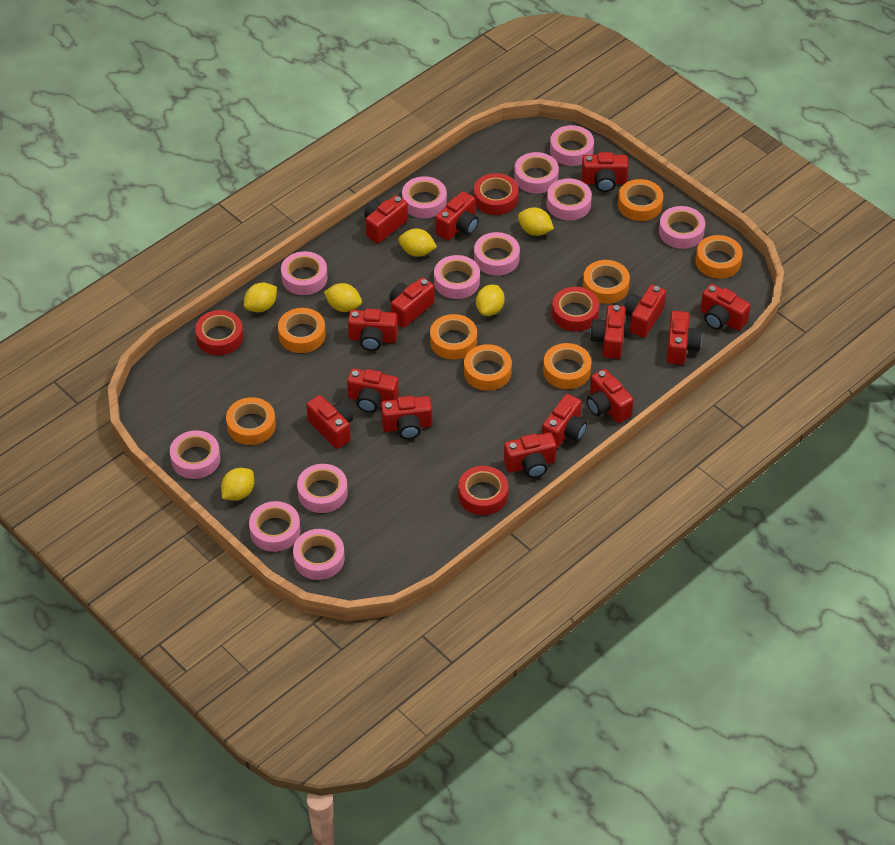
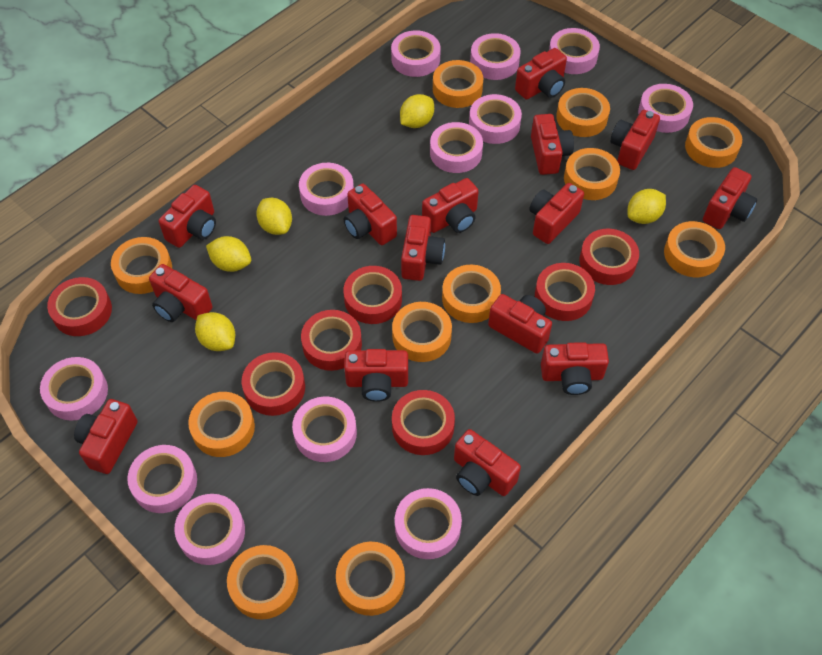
orange tape: 8 -> 11
red tape: 4 -> 7
yellow lemon: 6 -> 5

